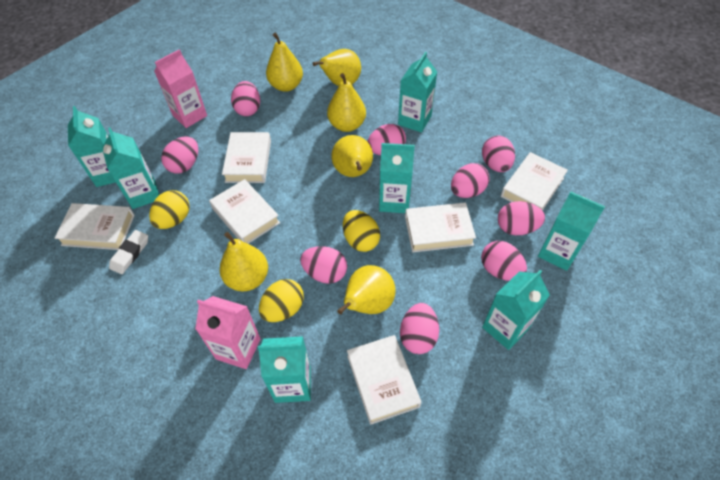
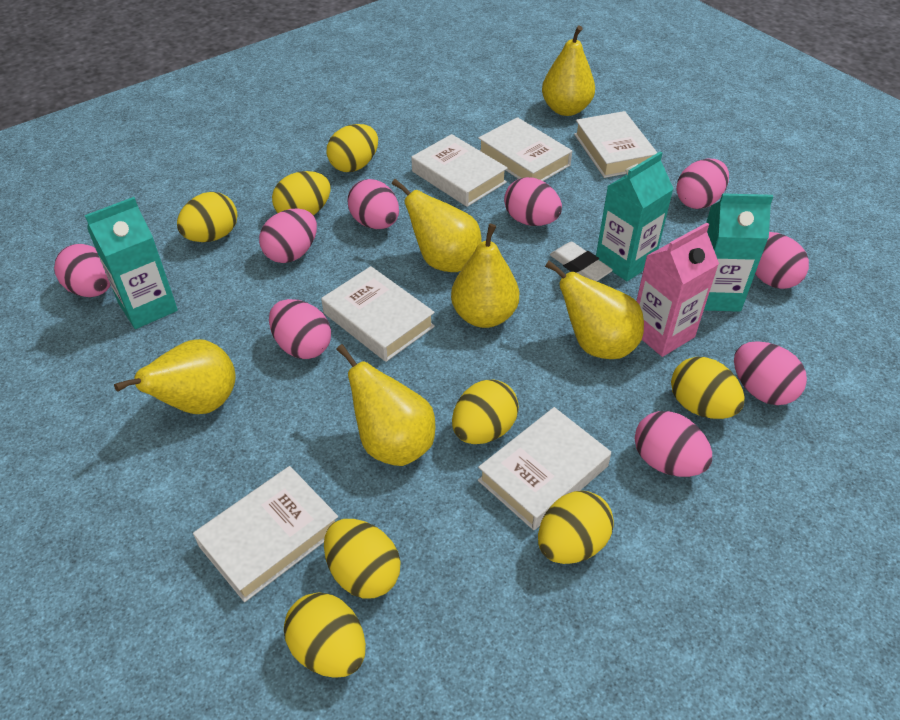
pink carton: 2 -> 1
turquoise carton: 7 -> 3
yellow egg: 3 -> 8

